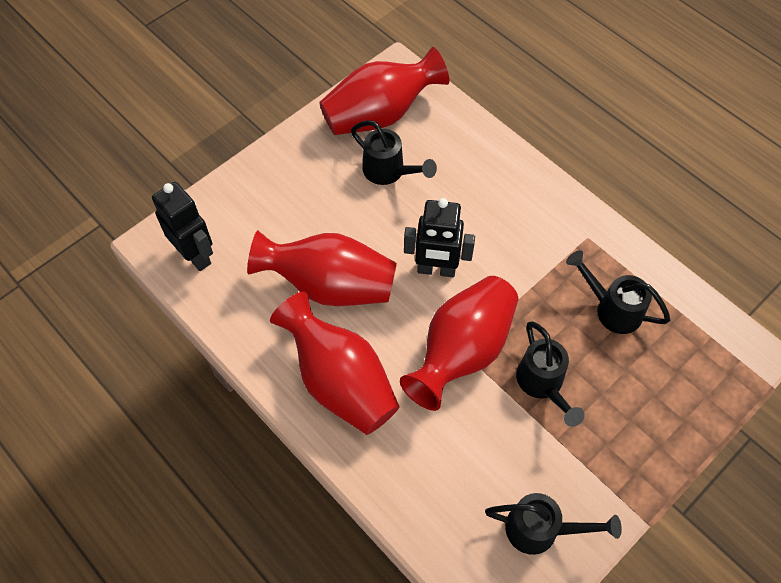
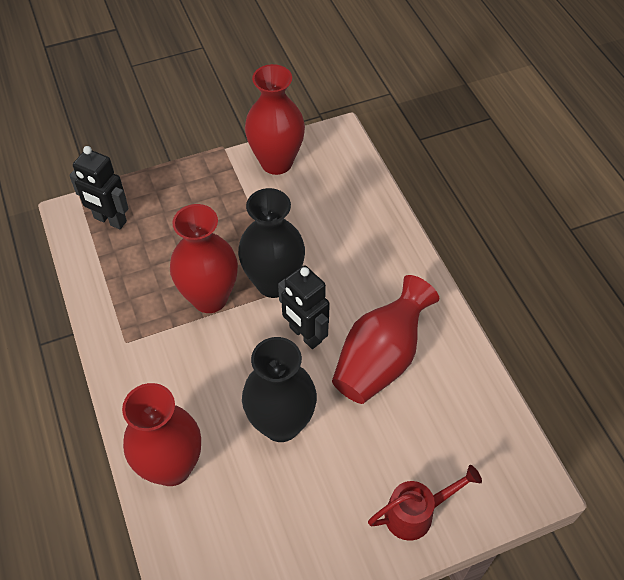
black vase: 0 -> 2
black watering can: 4 -> 0
red watering can: 0 -> 1

